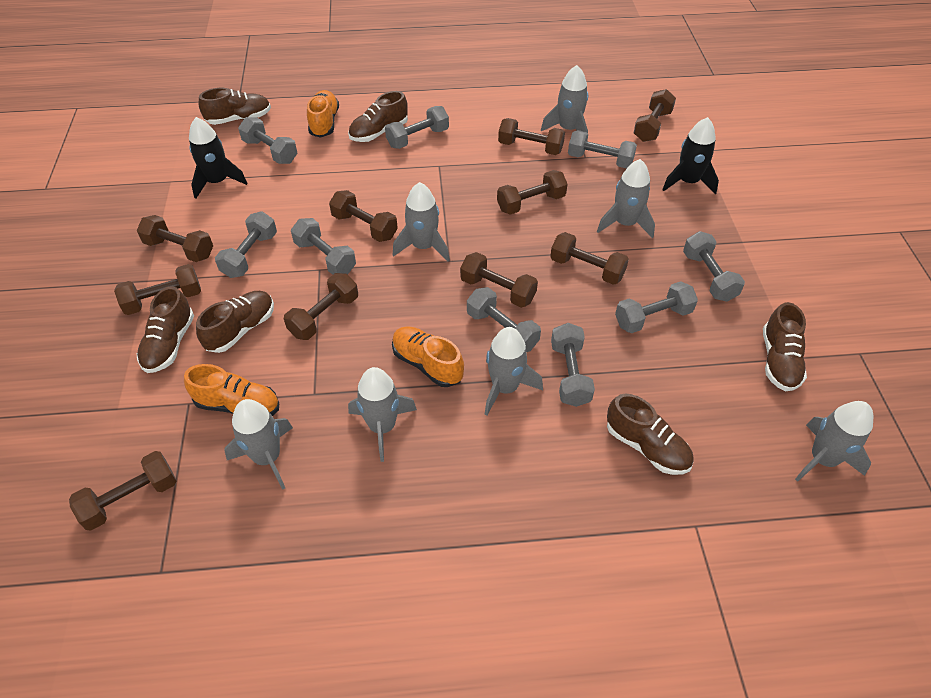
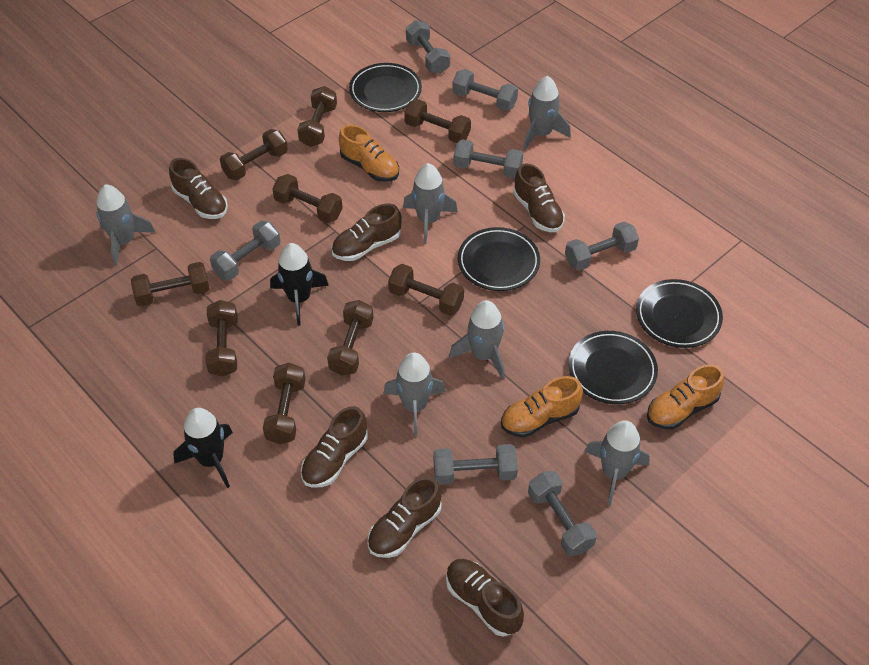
black plate: 0 -> 4
brown dumbbell: 10 -> 9
grey dumbbell: 9 -> 7
grey rocket: 7 -> 6

